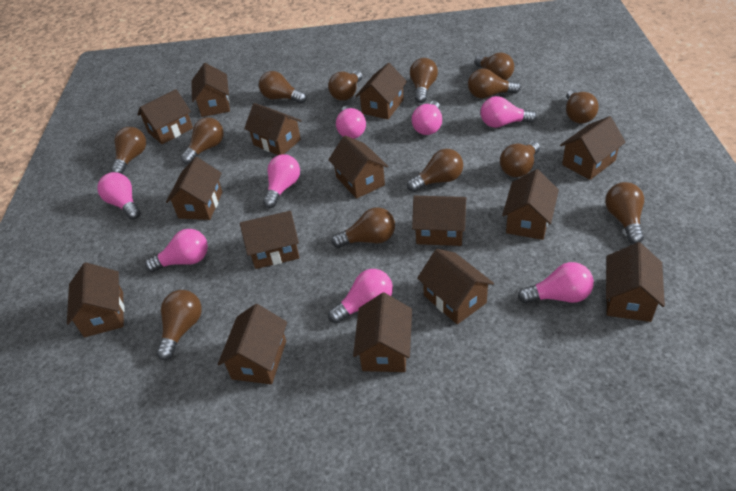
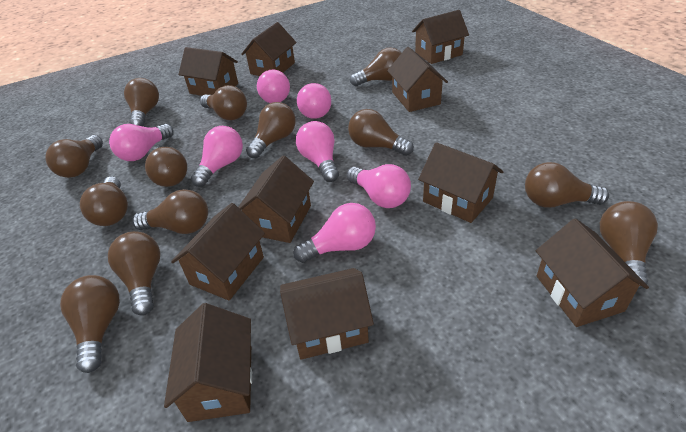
brown house: 15 -> 10
pink light bulb: 8 -> 7

